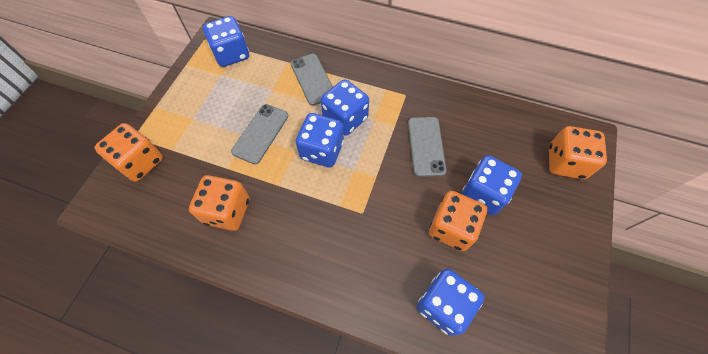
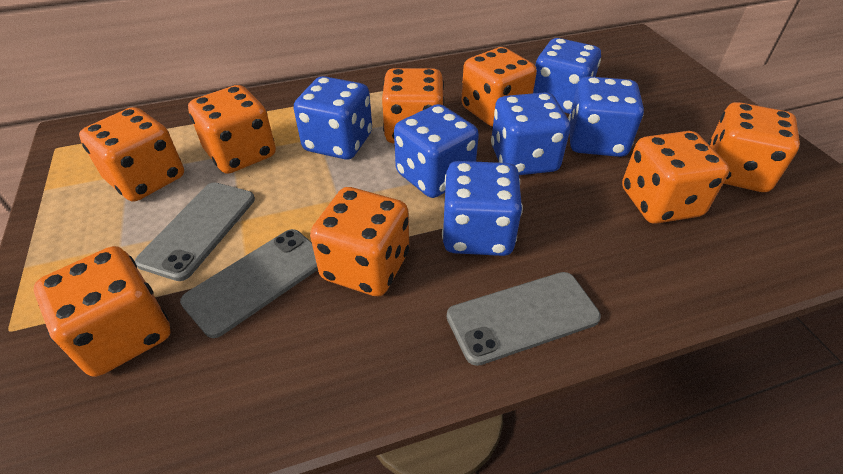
blue dice: 5 -> 6
orange dice: 4 -> 8

